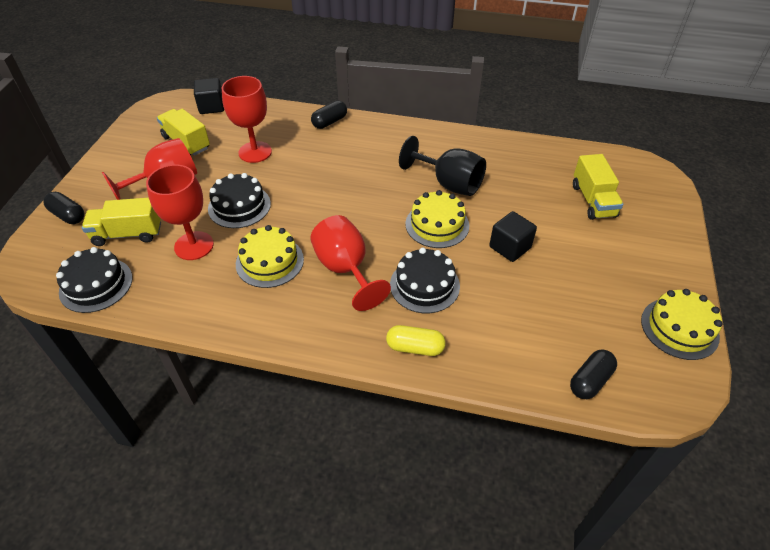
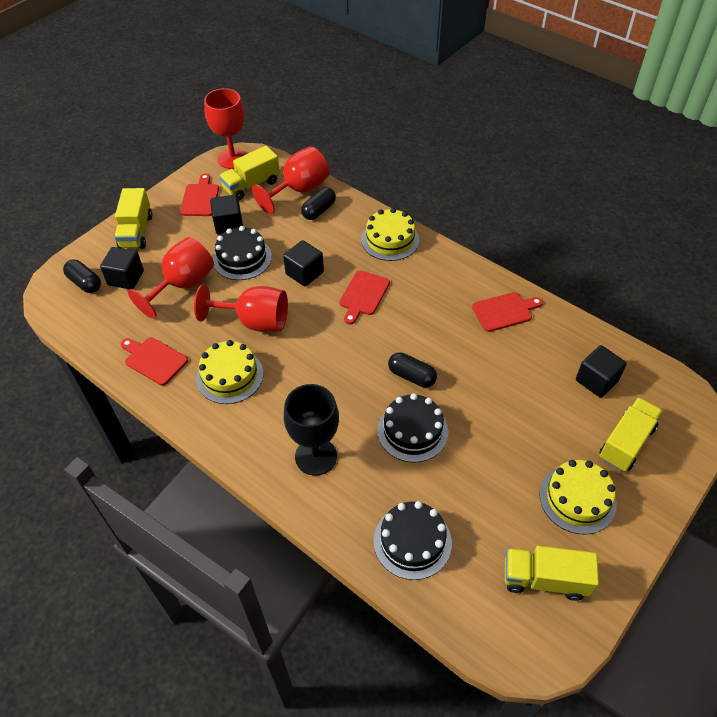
black cube: 2 -> 4
red cutting board: 0 -> 4
yellow capsule: 1 -> 0
yellow truck: 3 -> 4

